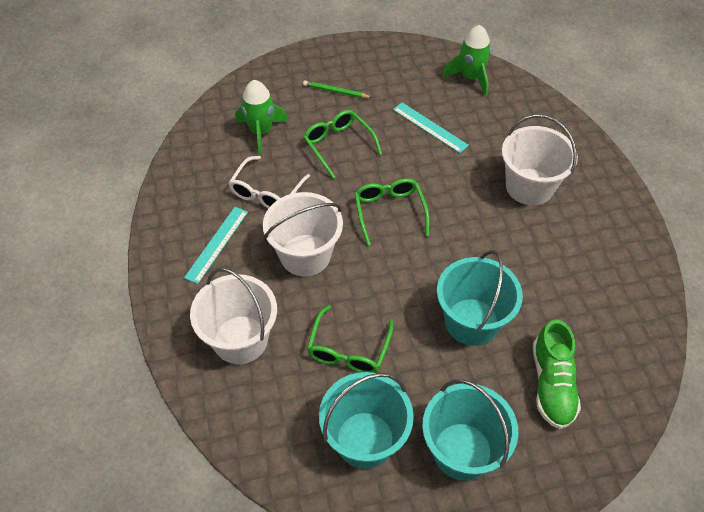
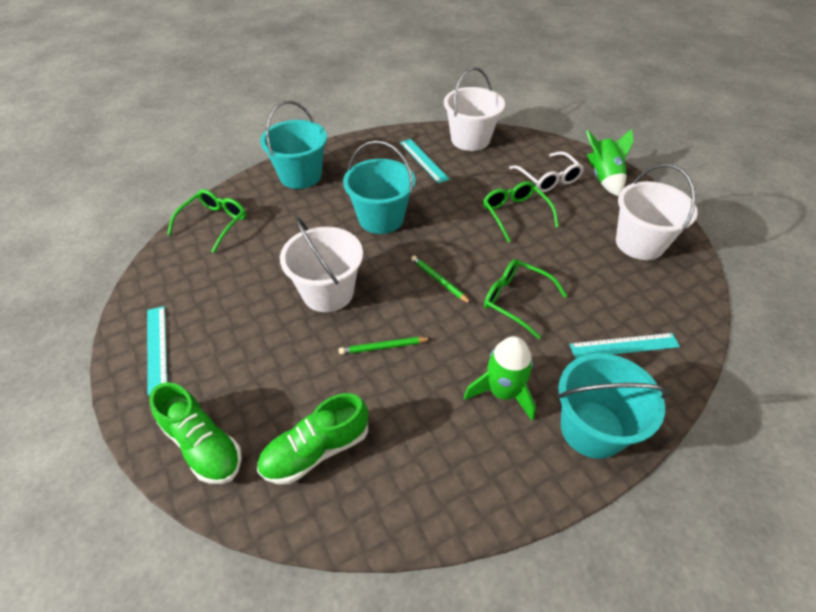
green pencil: 1 -> 2
green shoe: 1 -> 2
turquoise ruler: 2 -> 3

